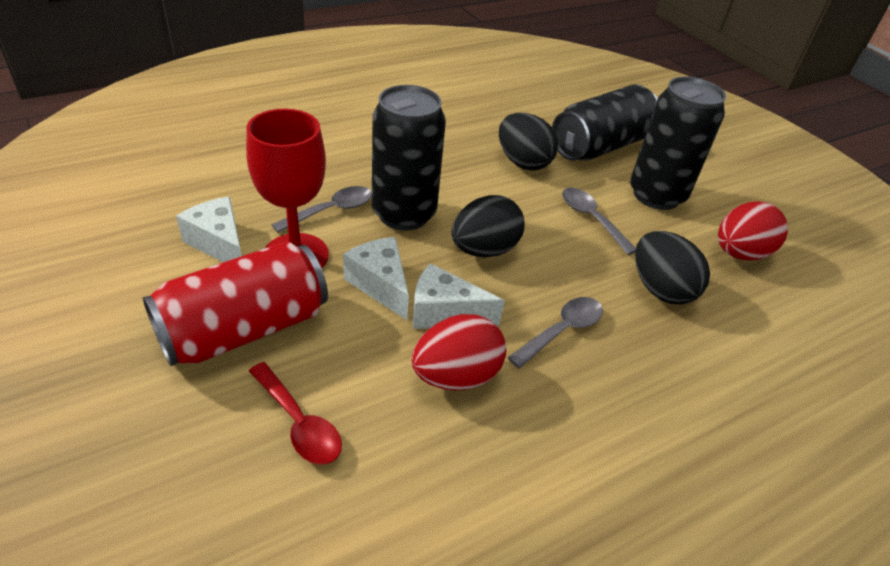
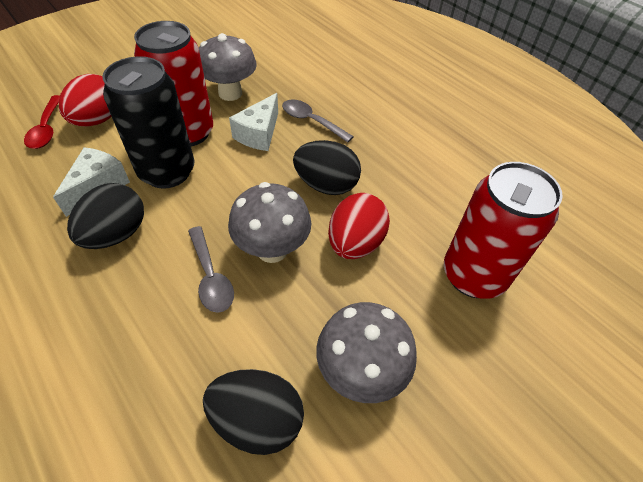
black can: 3 -> 1
grey mushroom: 0 -> 3
grey spoon: 3 -> 2
red can: 1 -> 2
red goblet: 1 -> 0
white cheese: 3 -> 2

